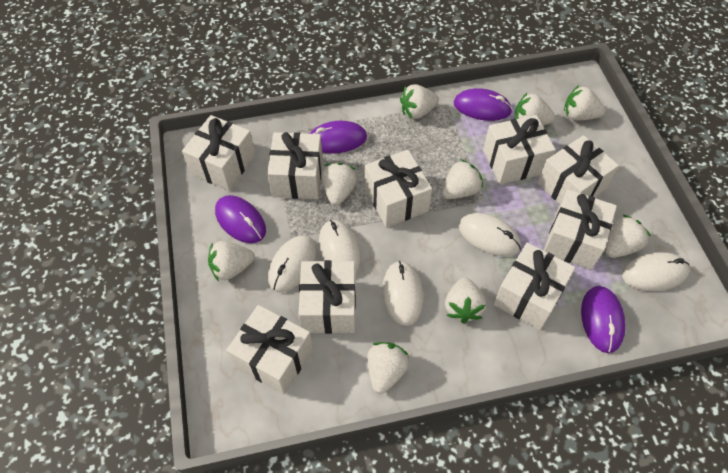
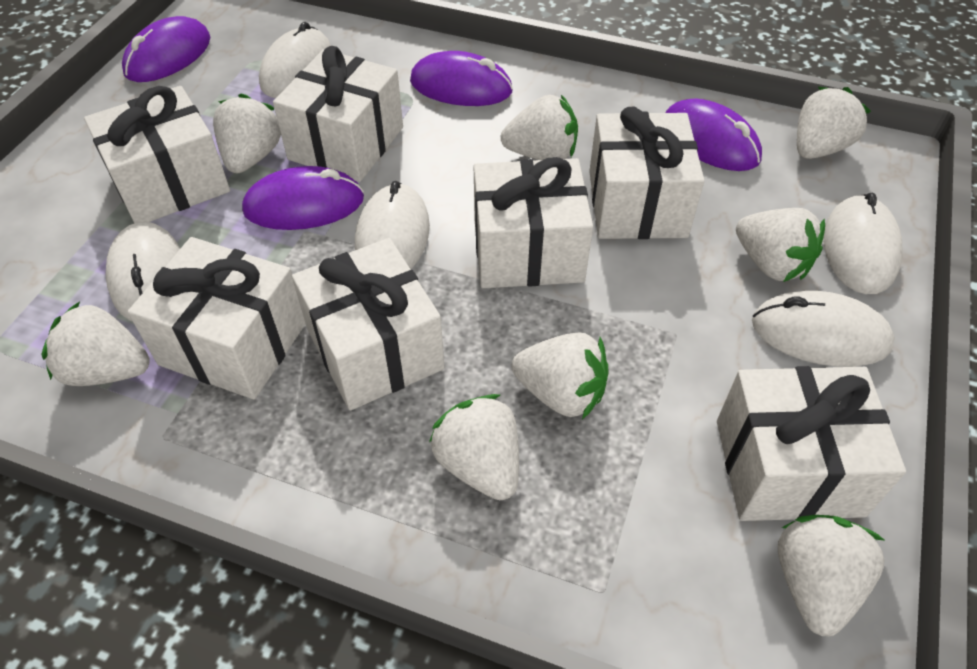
white gift: 9 -> 7
white strawberry: 9 -> 8

